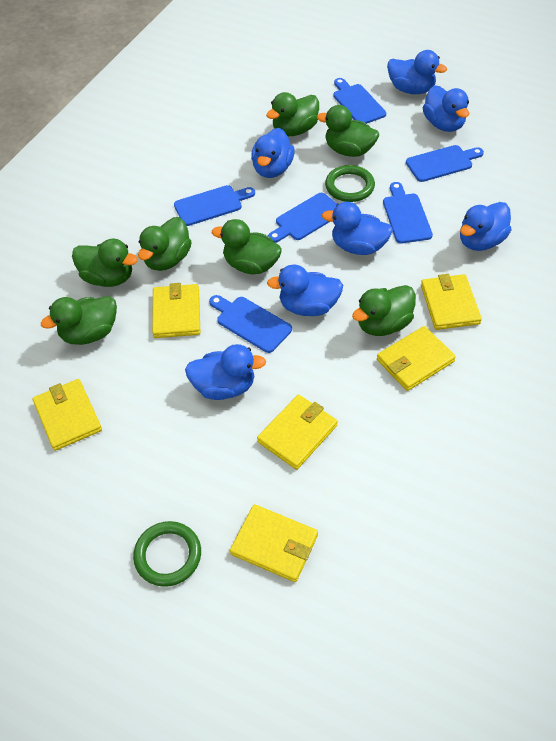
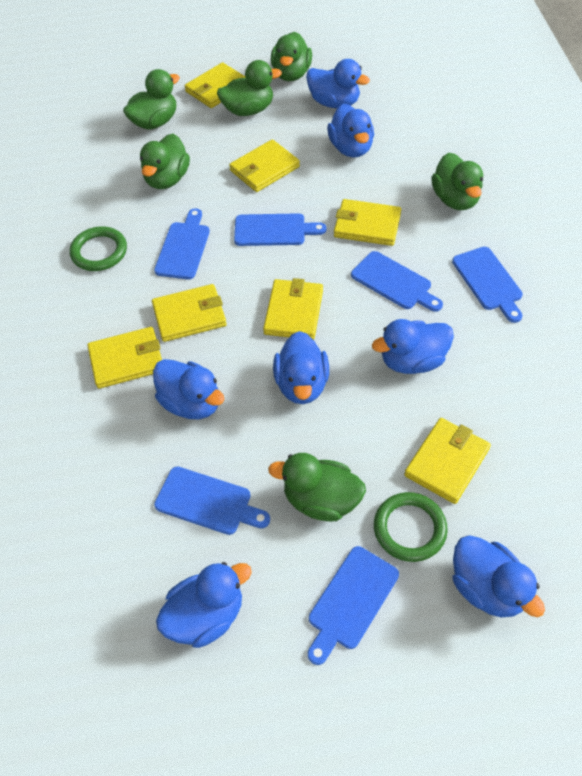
green duck: 7 -> 6
yellow wallet: 6 -> 7

